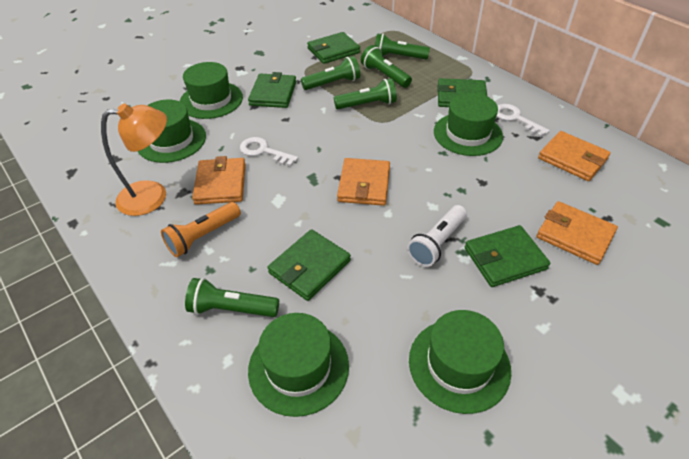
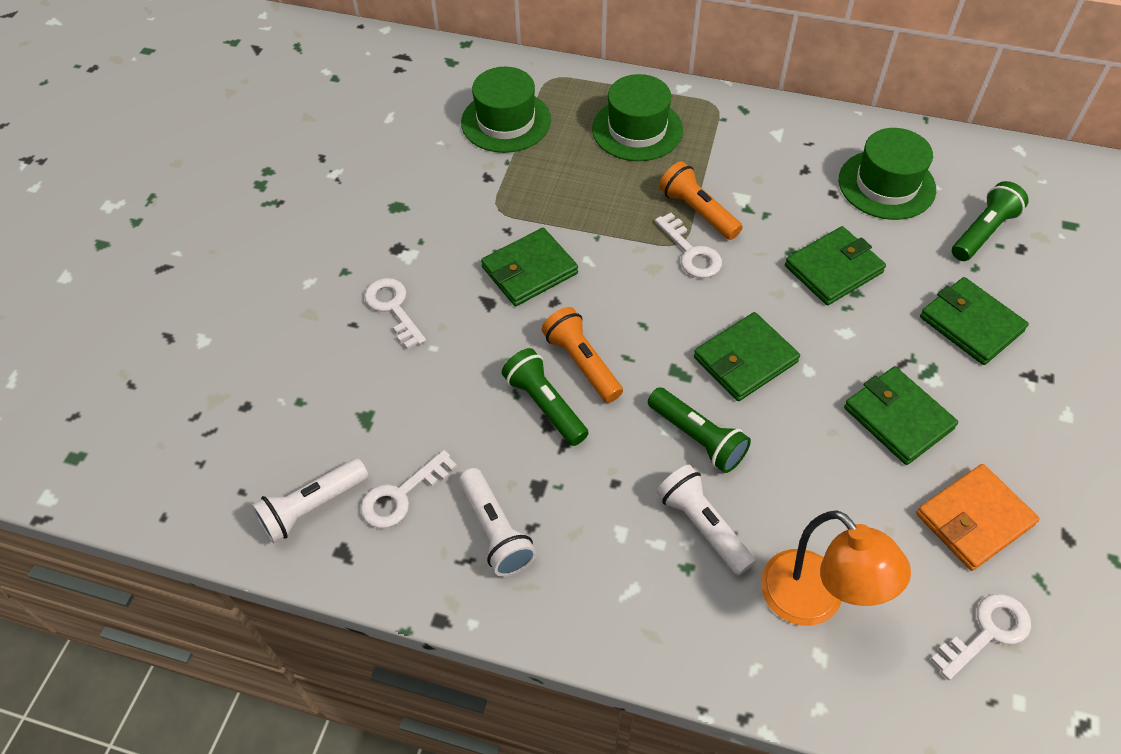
green flashlight: 5 -> 3
green hat: 5 -> 3
orange flashlight: 1 -> 2
orange wallet: 4 -> 1
white flashlight: 1 -> 3
white key: 2 -> 4

